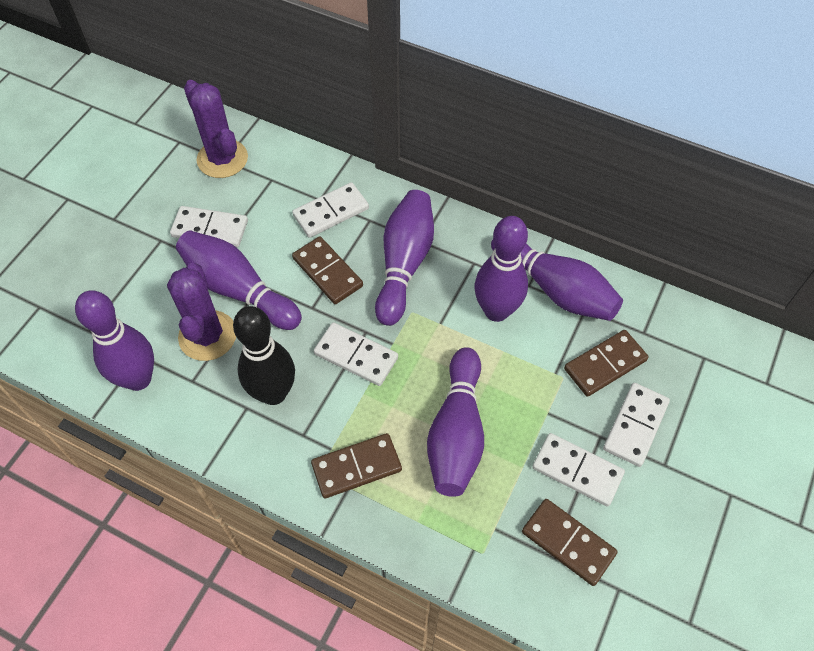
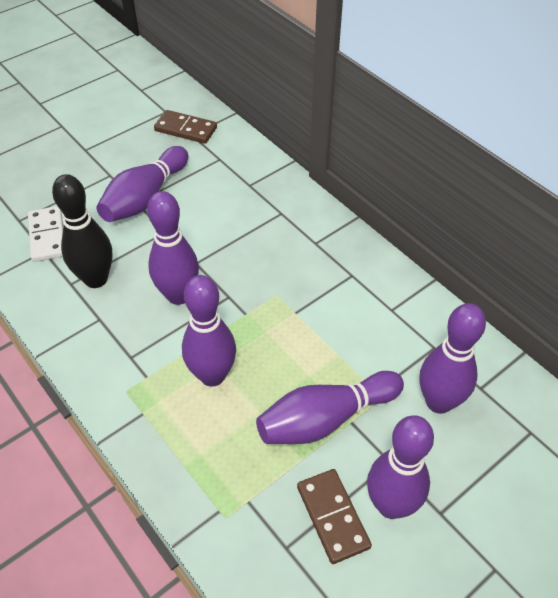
brown domino: 4 -> 2
purple cactus: 2 -> 0
white domino: 5 -> 1

